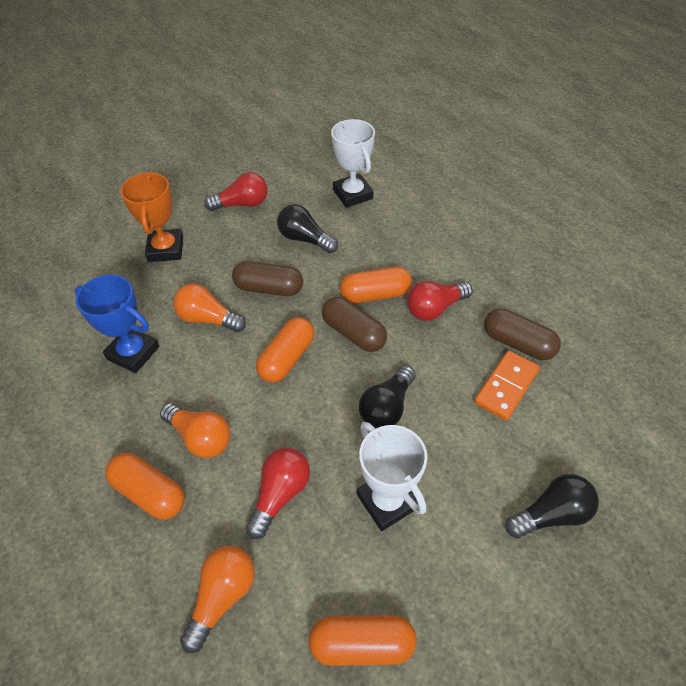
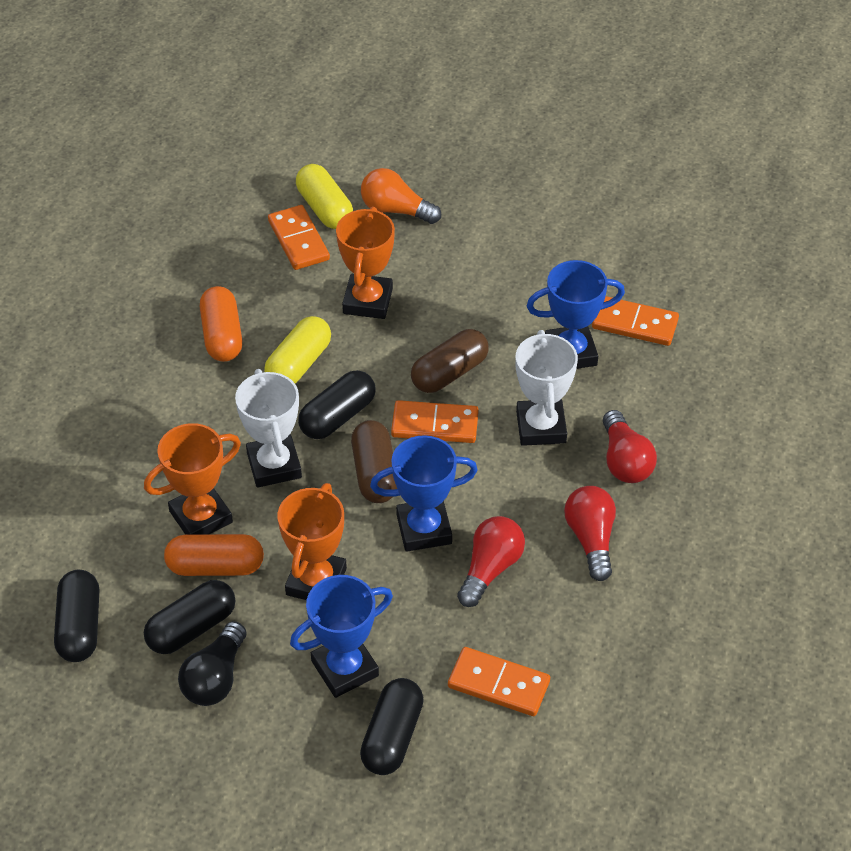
black capsule: 0 -> 4
black light bulb: 3 -> 1
blue trophy: 1 -> 3
brown capsule: 3 -> 2
orange capsule: 4 -> 2
orange domino: 1 -> 4
orange light bulb: 3 -> 1
orange trophy: 1 -> 3
yellow capsule: 0 -> 2

